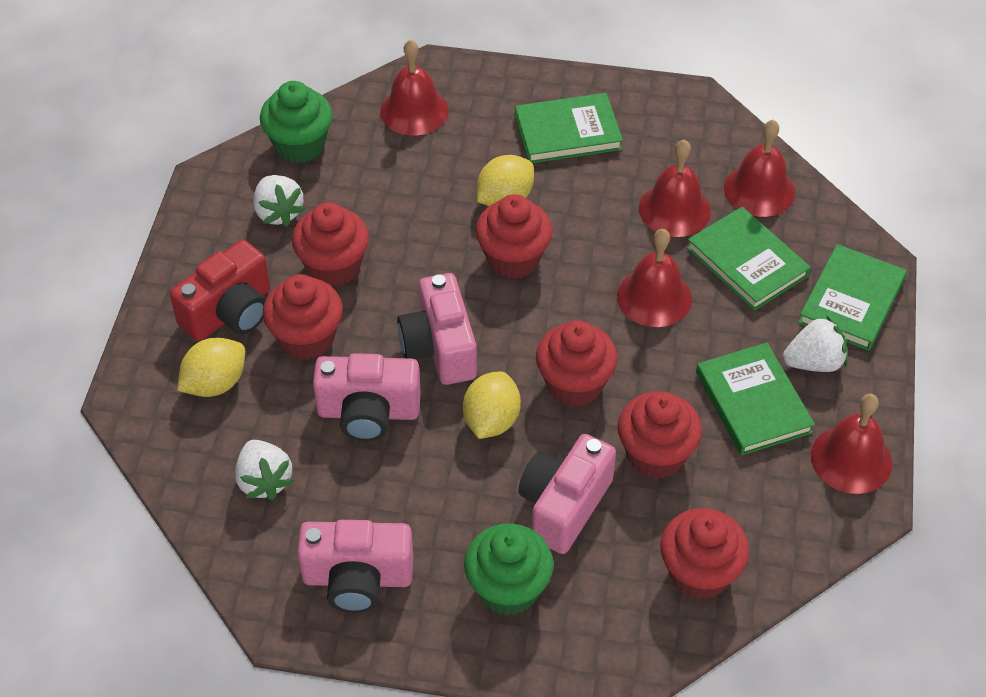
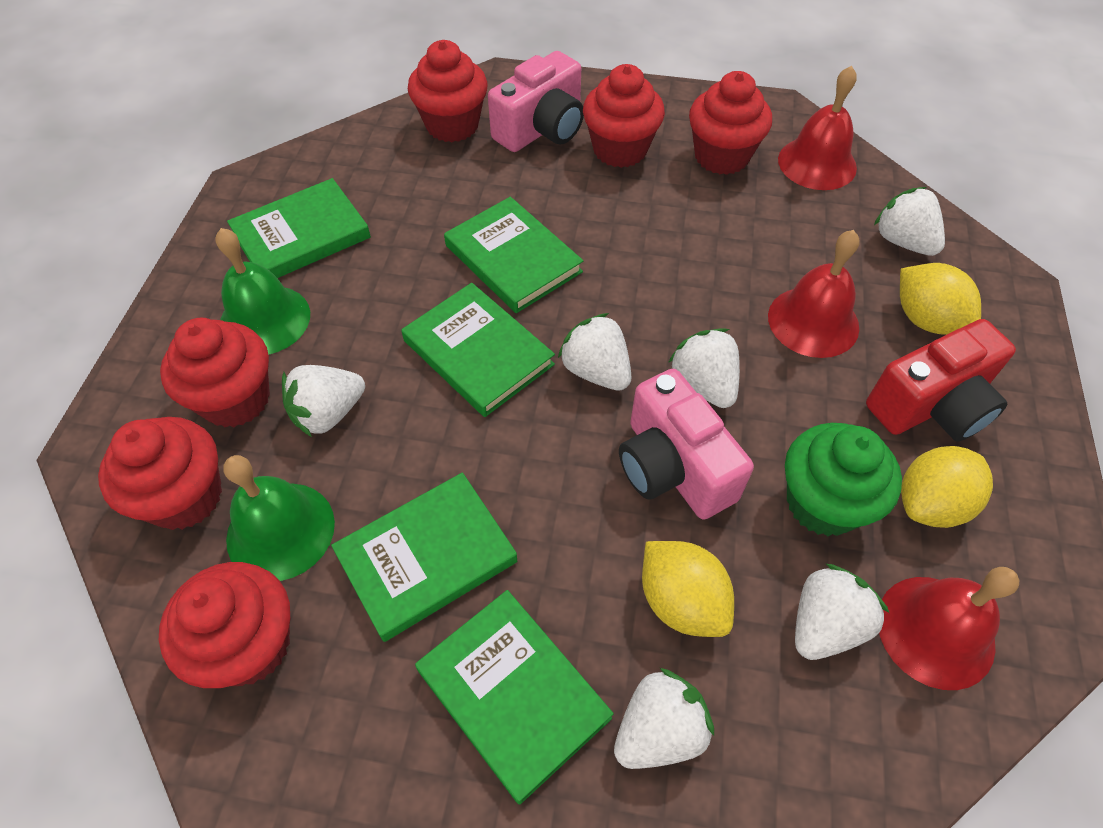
green bell: 0 -> 2
green book: 4 -> 5
green cupcake: 2 -> 1
pink camera: 4 -> 2
red bell: 5 -> 3
white strawberry: 3 -> 6

